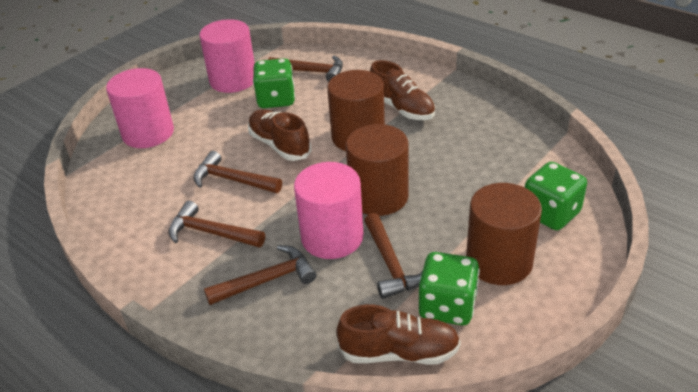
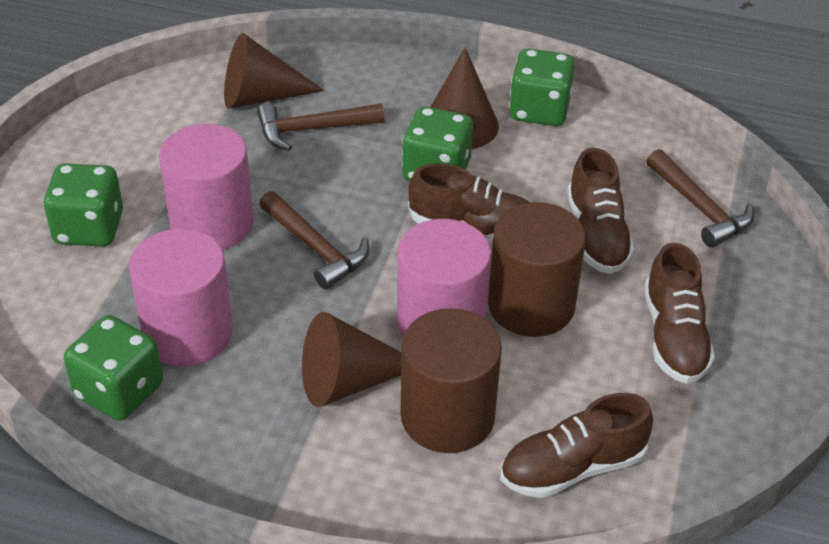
brown cone: 0 -> 3
brown cylinder: 3 -> 2
brown hammer: 5 -> 3
brown shoe: 3 -> 4
green dice: 3 -> 4

